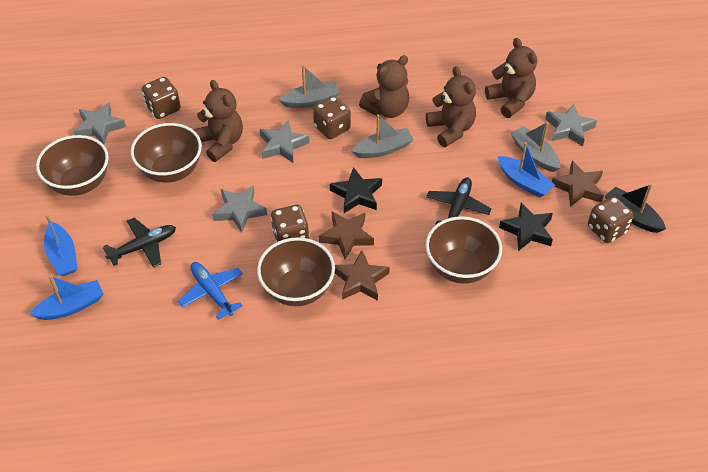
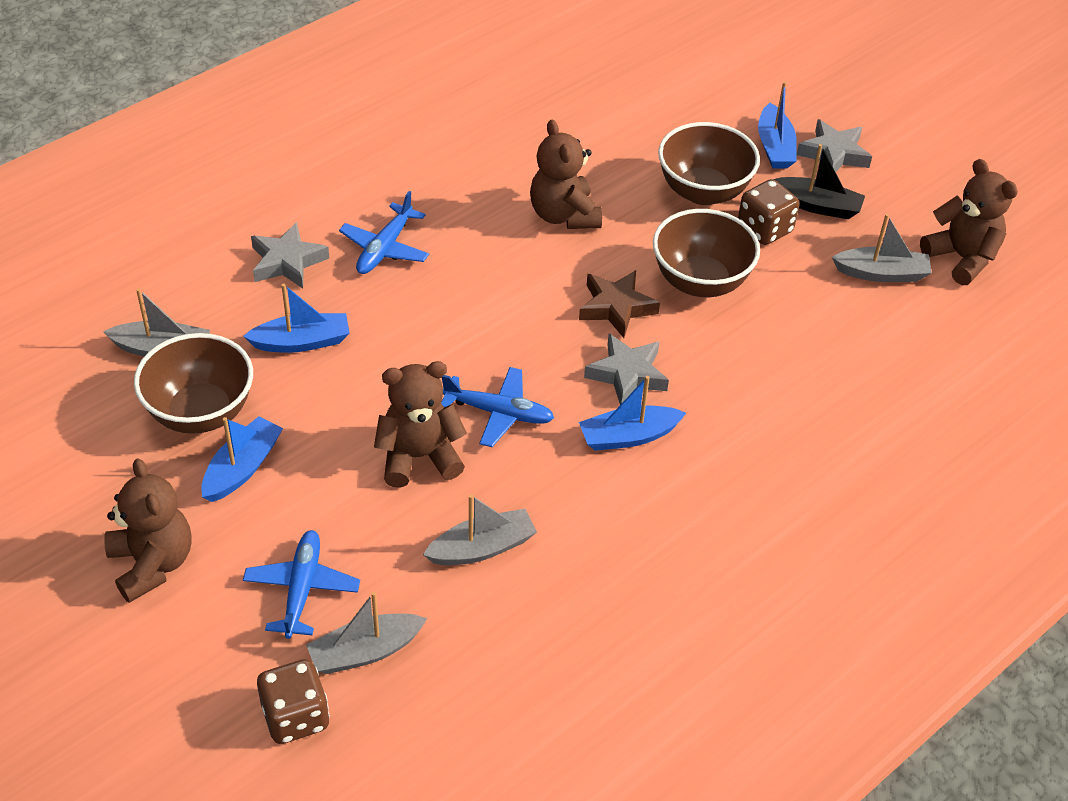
black plane: 2 -> 0
black star: 2 -> 0
blue boat: 3 -> 4
blue plane: 1 -> 3
brown bowl: 4 -> 3
brown dice: 4 -> 2
brown star: 3 -> 1
grey boat: 3 -> 4
grey star: 4 -> 3

